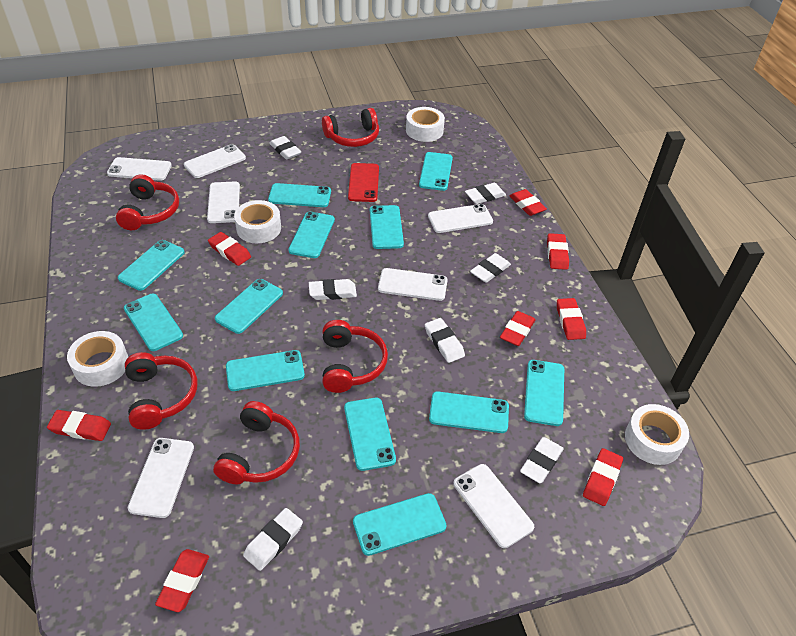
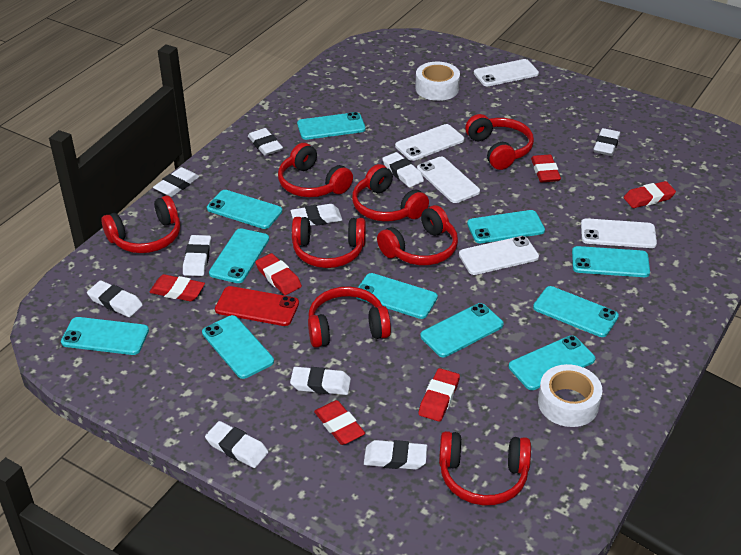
red eraser: 8 -> 6
red headphones: 5 -> 8
turquoise phone: 12 -> 11
white eraser: 7 -> 10
white phone: 7 -> 5
white tape: 4 -> 2

